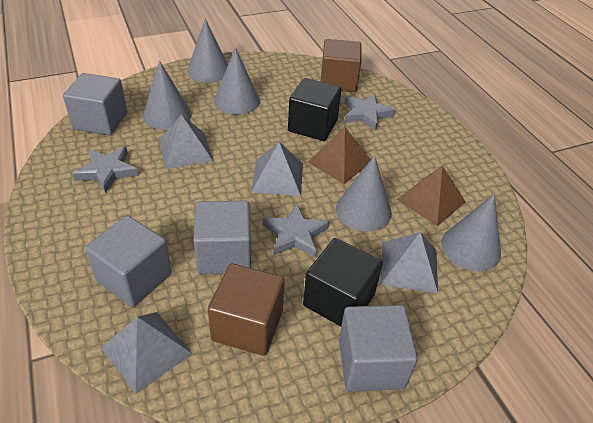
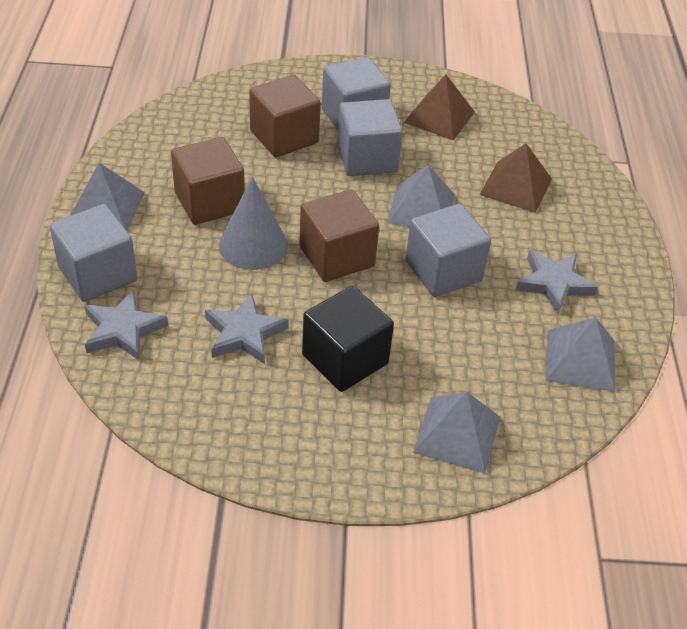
black cube: 2 -> 1
brown cube: 2 -> 3
grey cone: 5 -> 1

